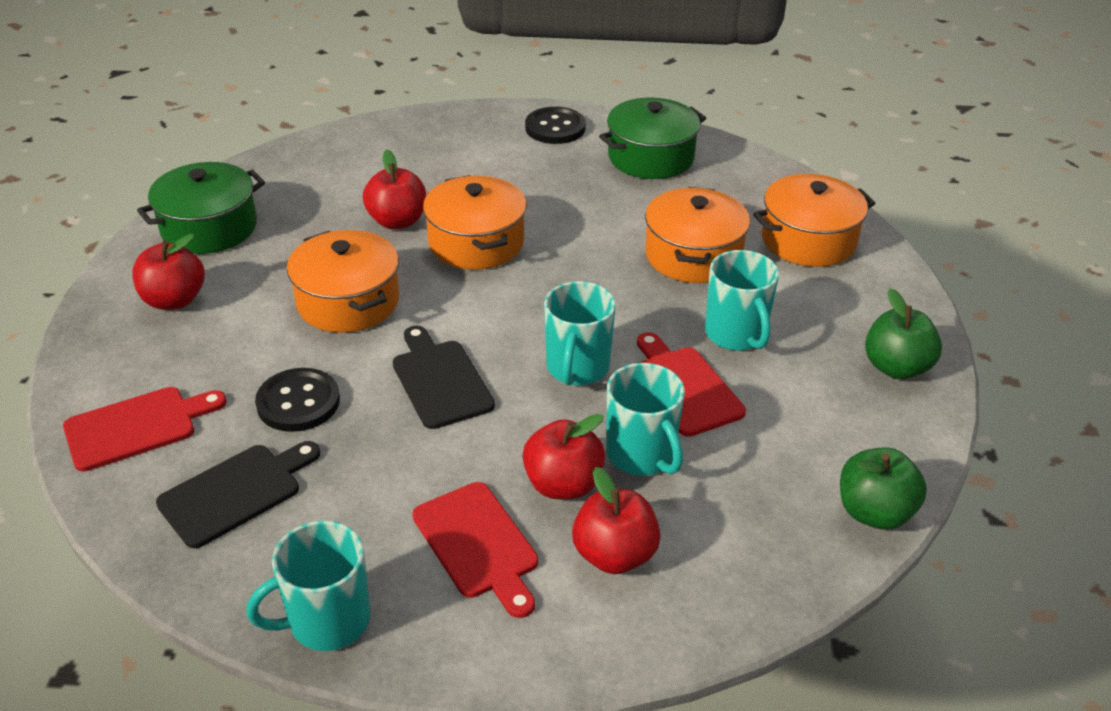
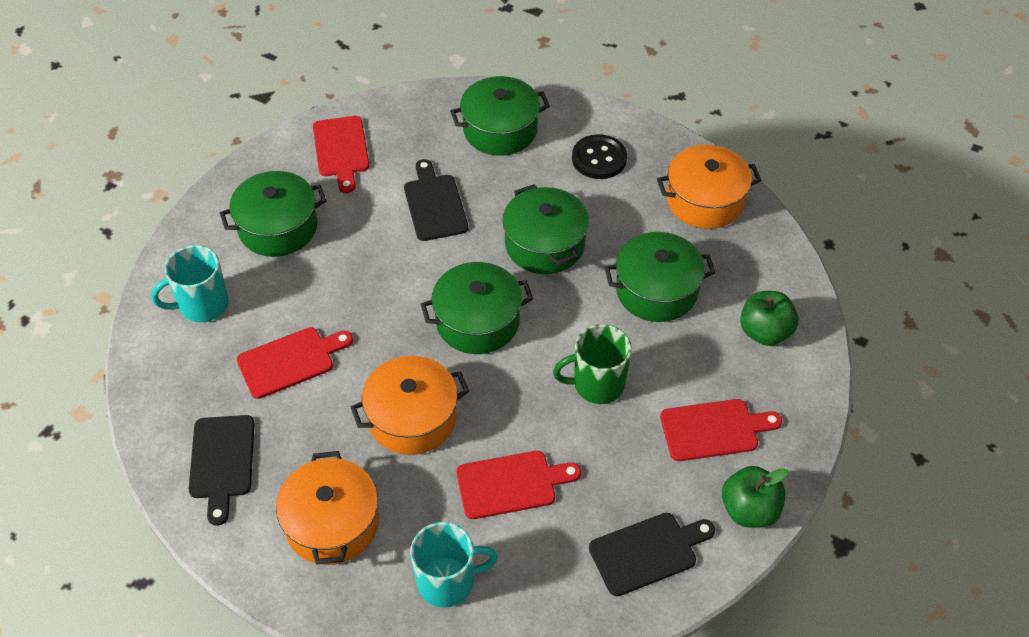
black button: 2 -> 1
black cutting board: 2 -> 3
green mug: 0 -> 1
green pot: 2 -> 5
orange pot: 4 -> 3
red apple: 4 -> 0
red cutting board: 3 -> 4
turquoise mug: 4 -> 2

